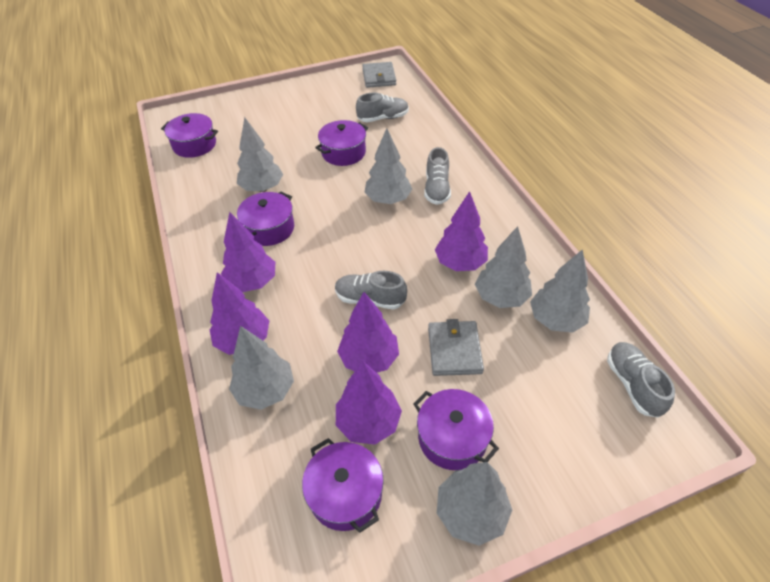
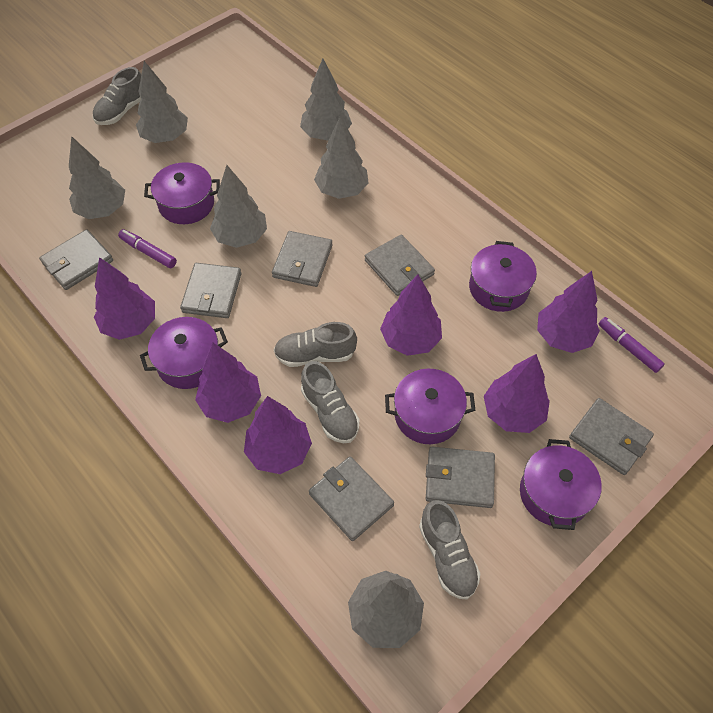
grey wallet: 2 -> 7
purple marker: 0 -> 2
purple tree: 5 -> 6

